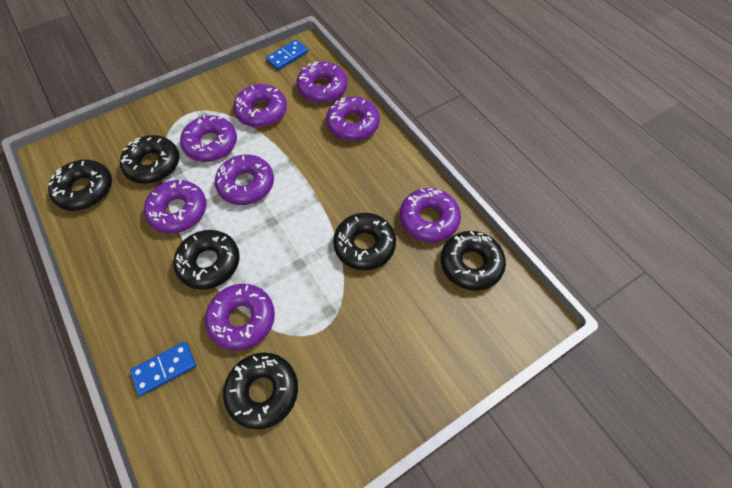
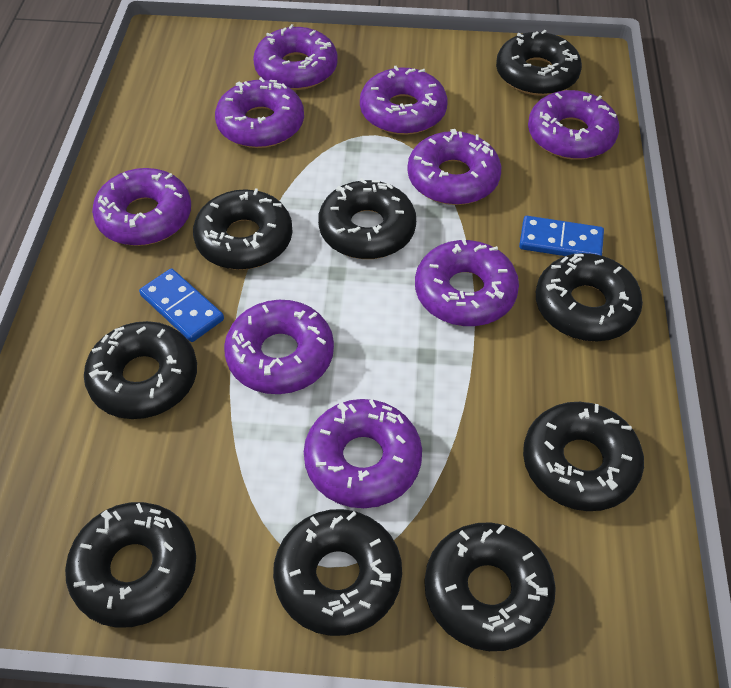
black donut: 6 -> 9
purple donut: 8 -> 9

